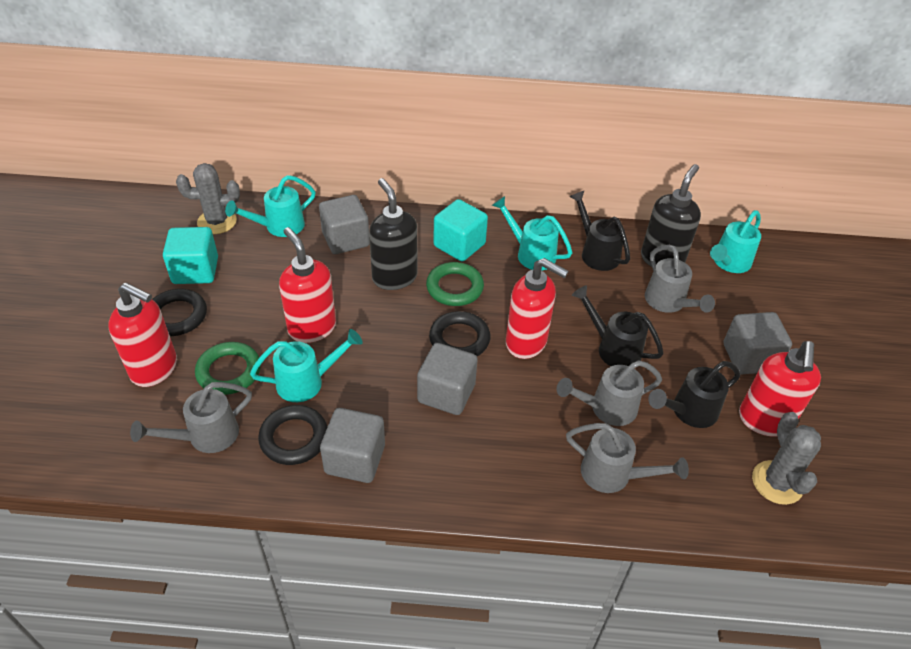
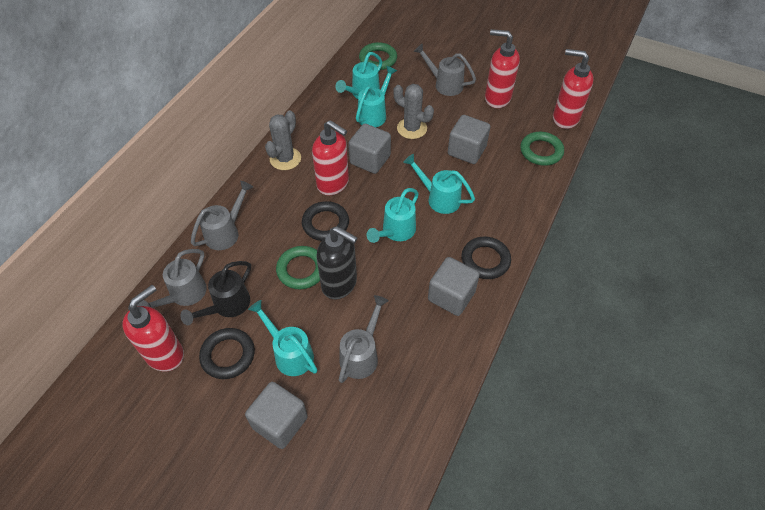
black soap dispenser: 2 -> 1
black watering can: 3 -> 1
green ring: 2 -> 3
turquoise cube: 2 -> 0
turquoise watering can: 4 -> 5

